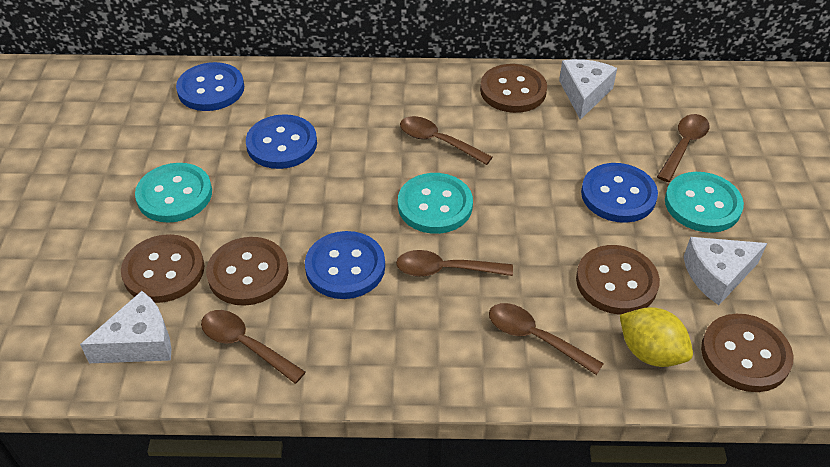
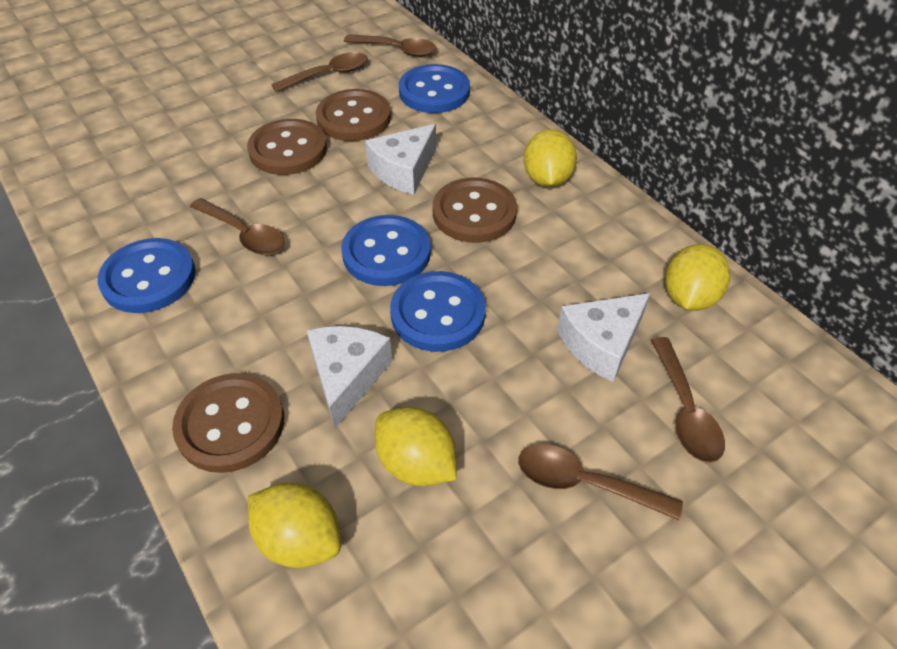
brown button: 5 -> 4
turquoise button: 3 -> 0
yellow lemon: 1 -> 4

